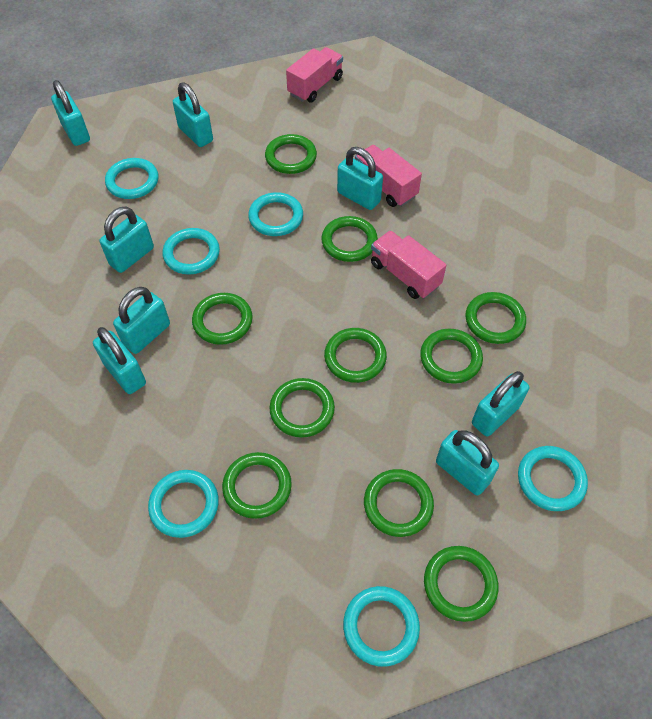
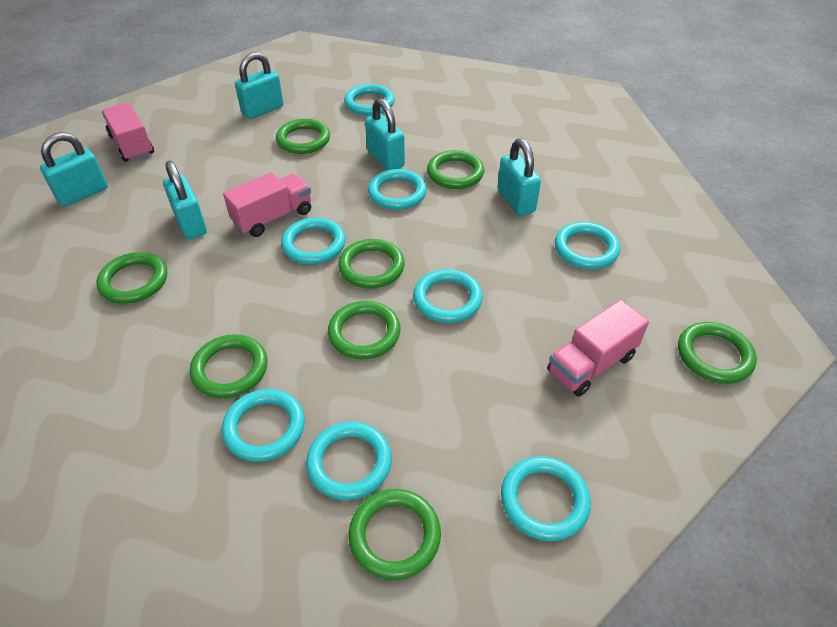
green ring: 10 -> 8
turquoise padlock: 8 -> 5
turquoise ring: 6 -> 8

